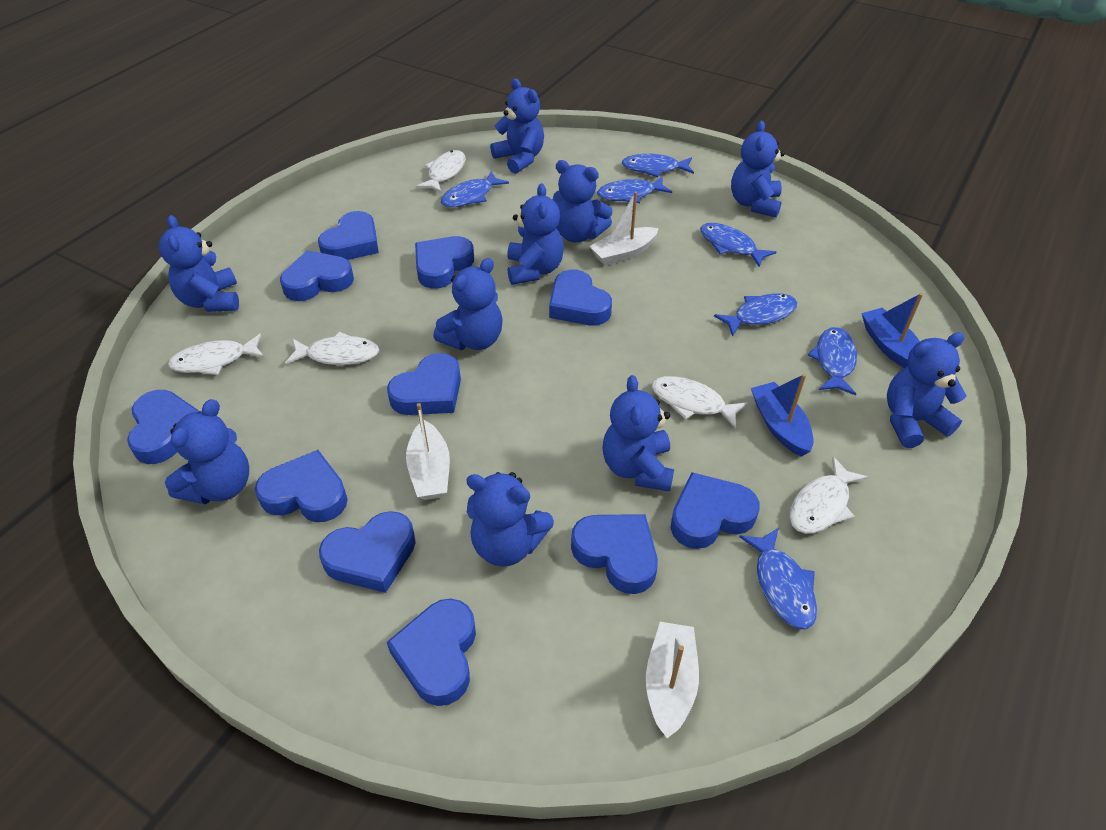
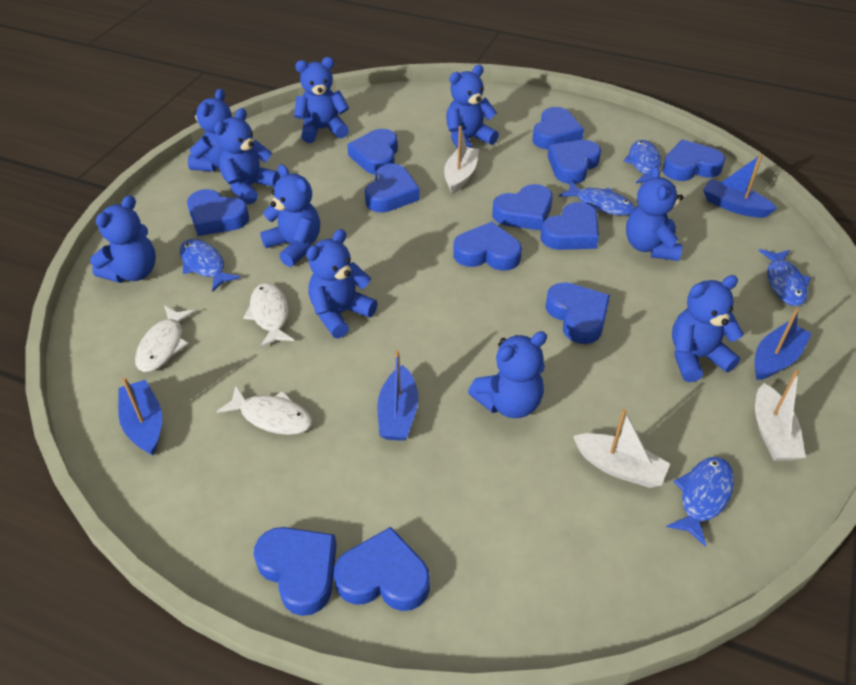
blue boat: 2 -> 4
blue fish: 7 -> 5
blue heart: 11 -> 12
white fish: 5 -> 3

